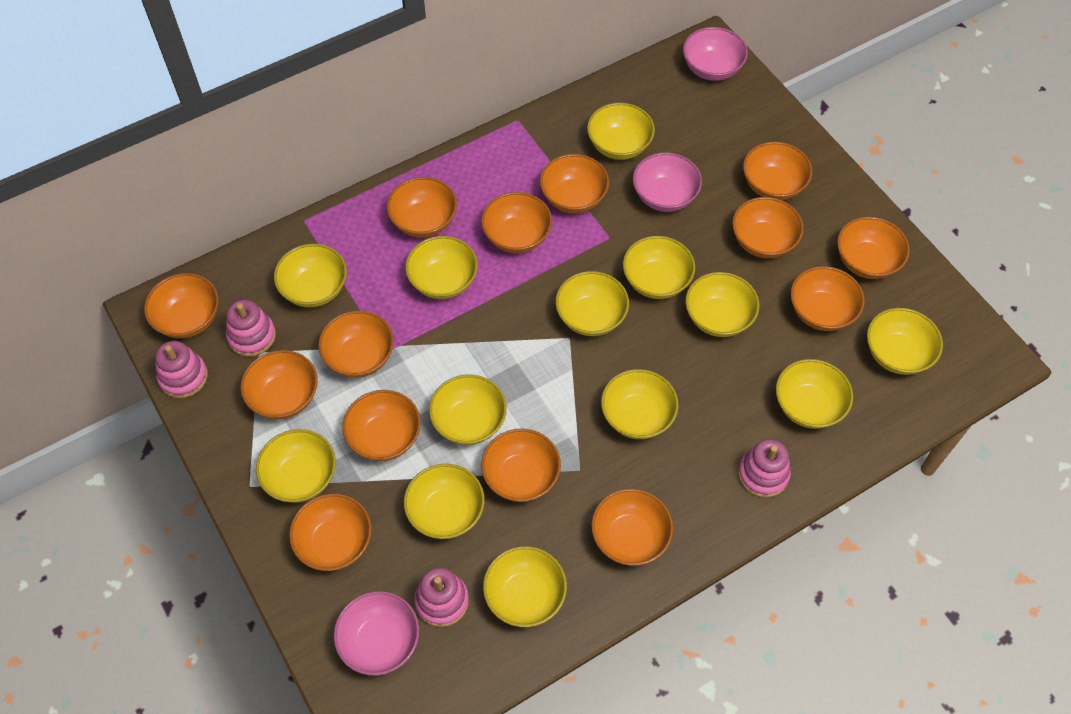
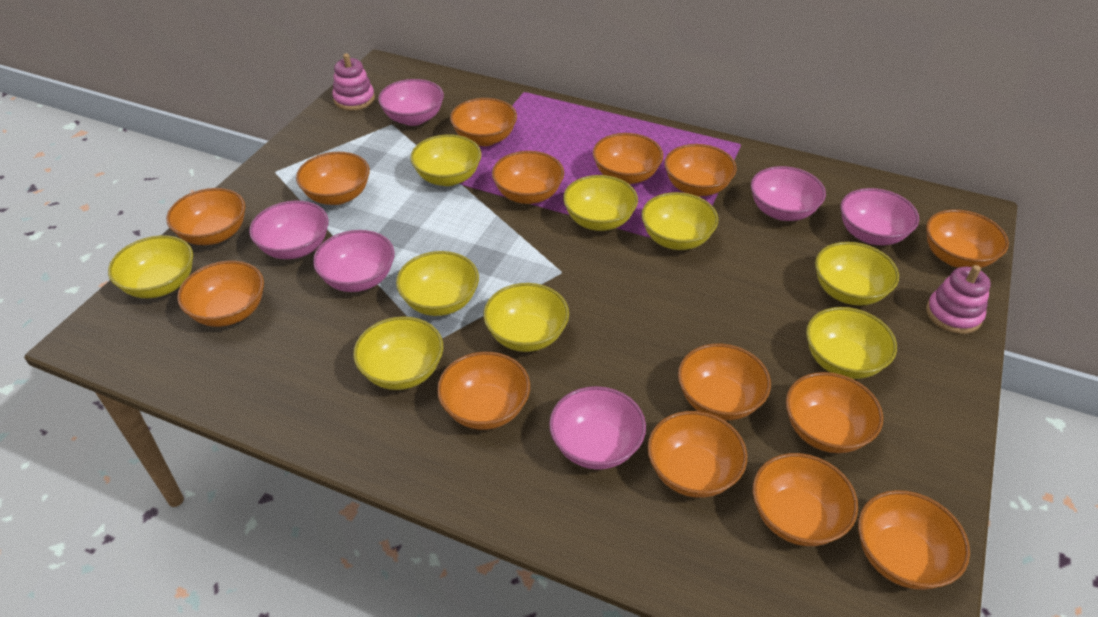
pink bowl: 3 -> 6
pink stacking toy: 4 -> 2
yellow bowl: 13 -> 9

